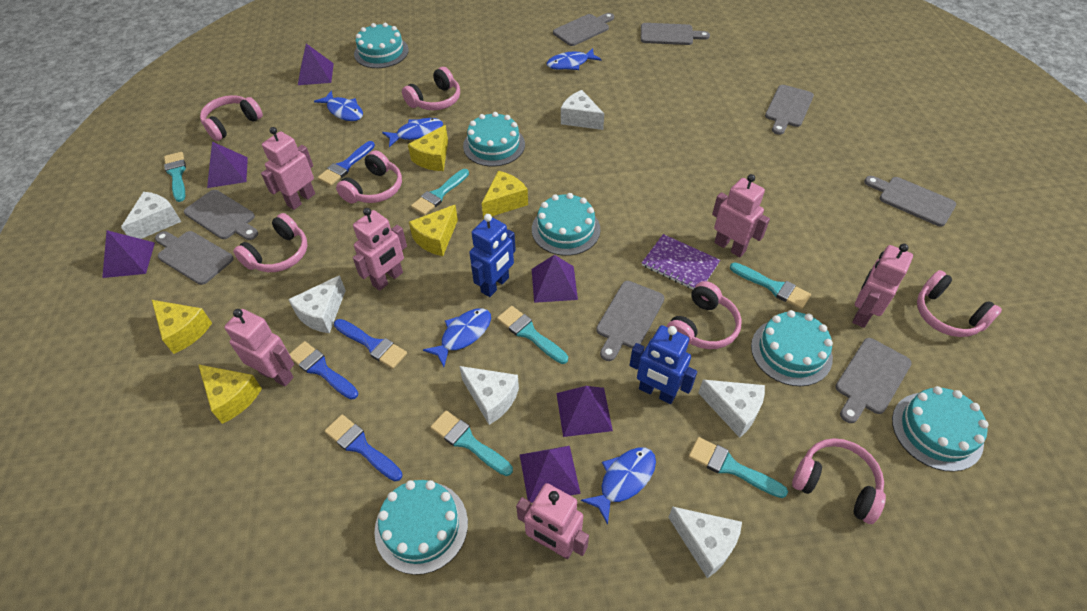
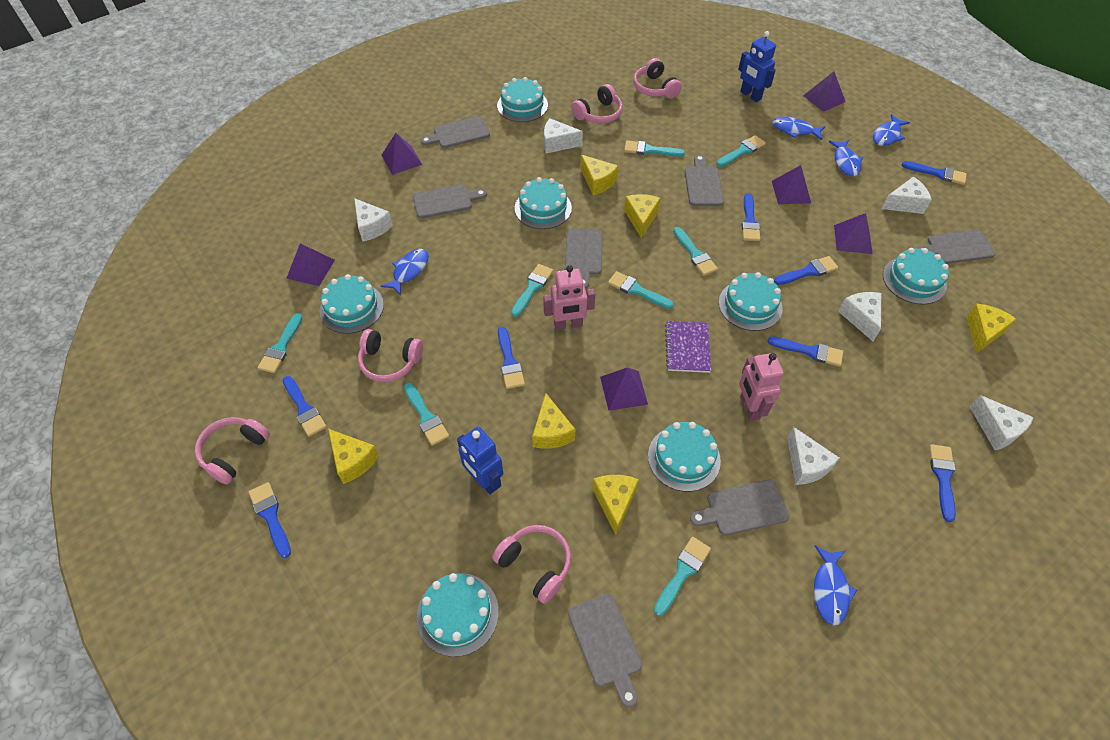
blue brush: 4 -> 8
grey cutting board: 8 -> 7
pink headphones: 7 -> 5
pink robot: 6 -> 2
turquoise brush: 6 -> 8
turquoise cake: 6 -> 7
yellow cheese: 5 -> 6

